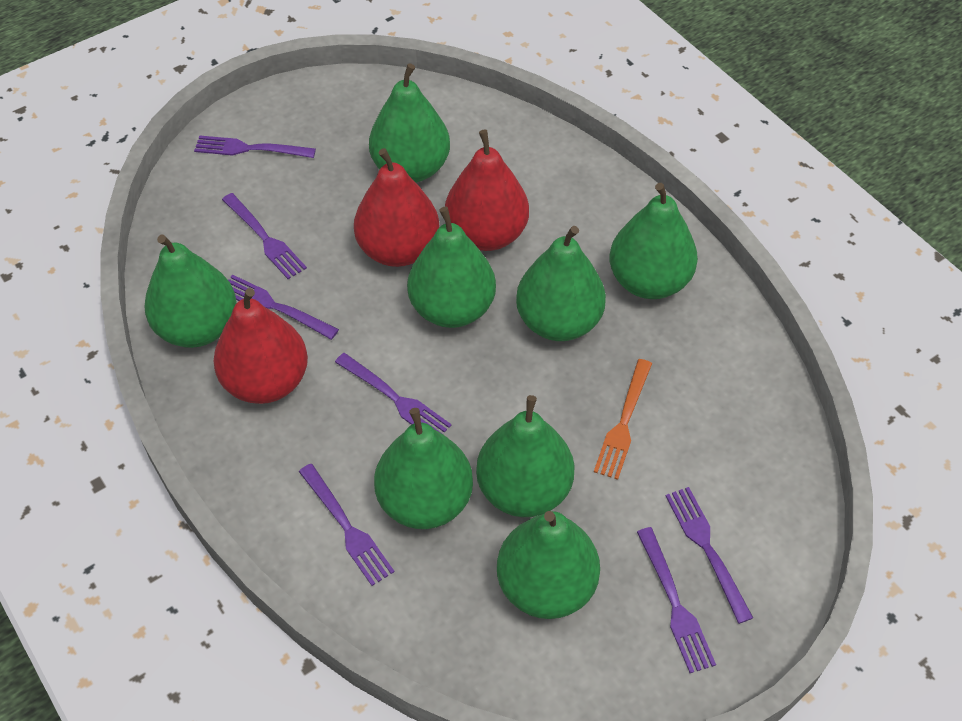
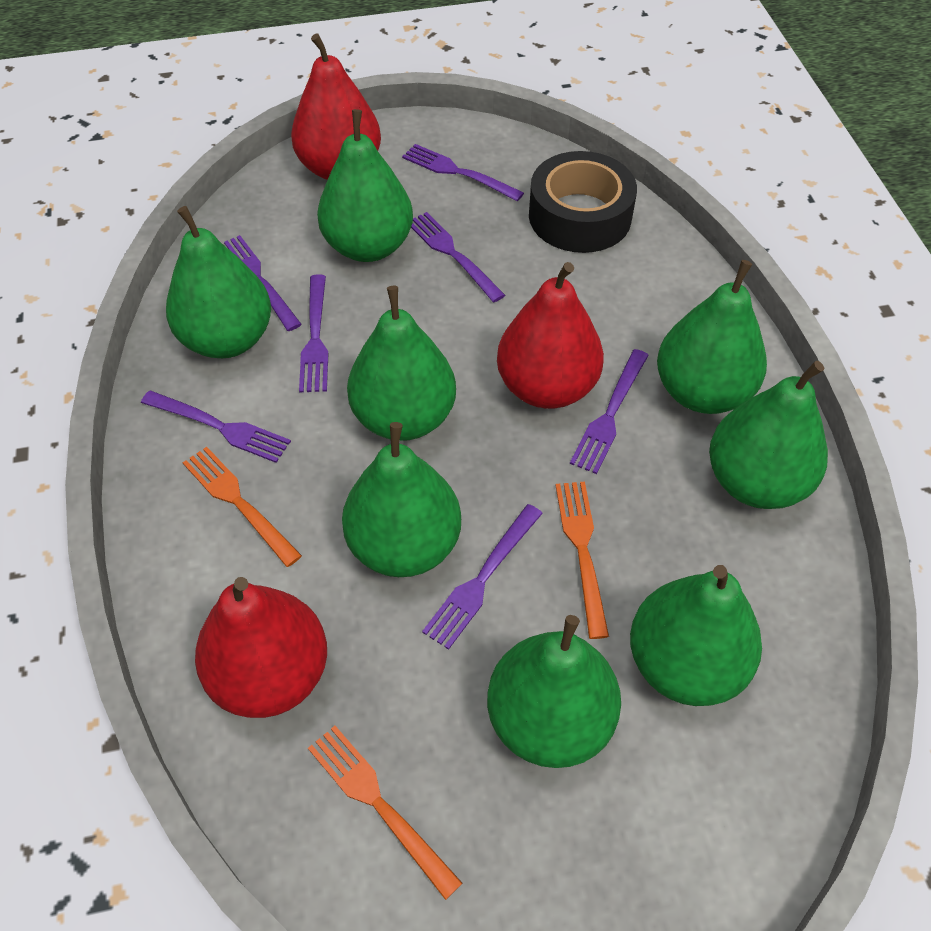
black tape: 0 -> 1
orange fork: 1 -> 3

